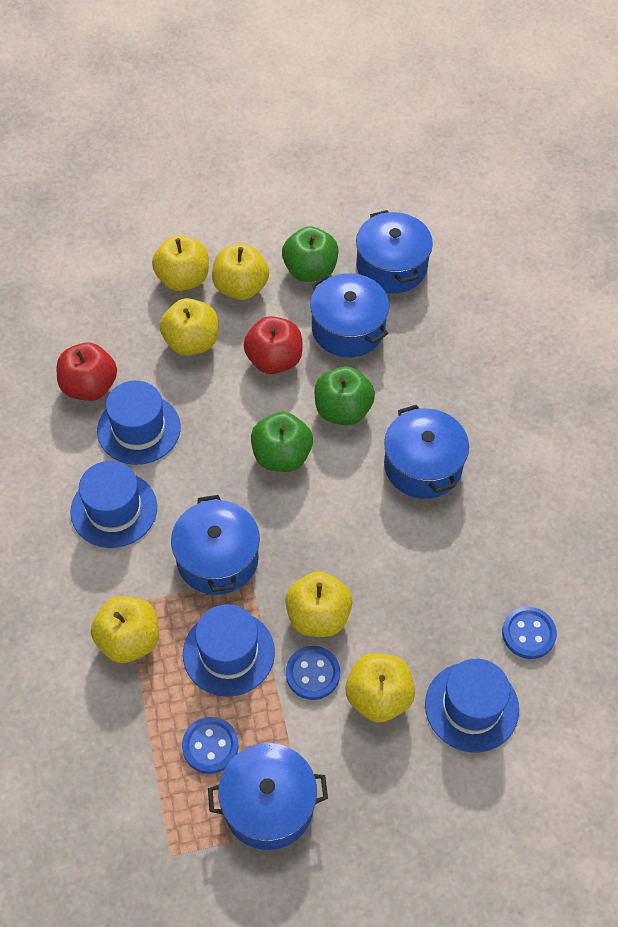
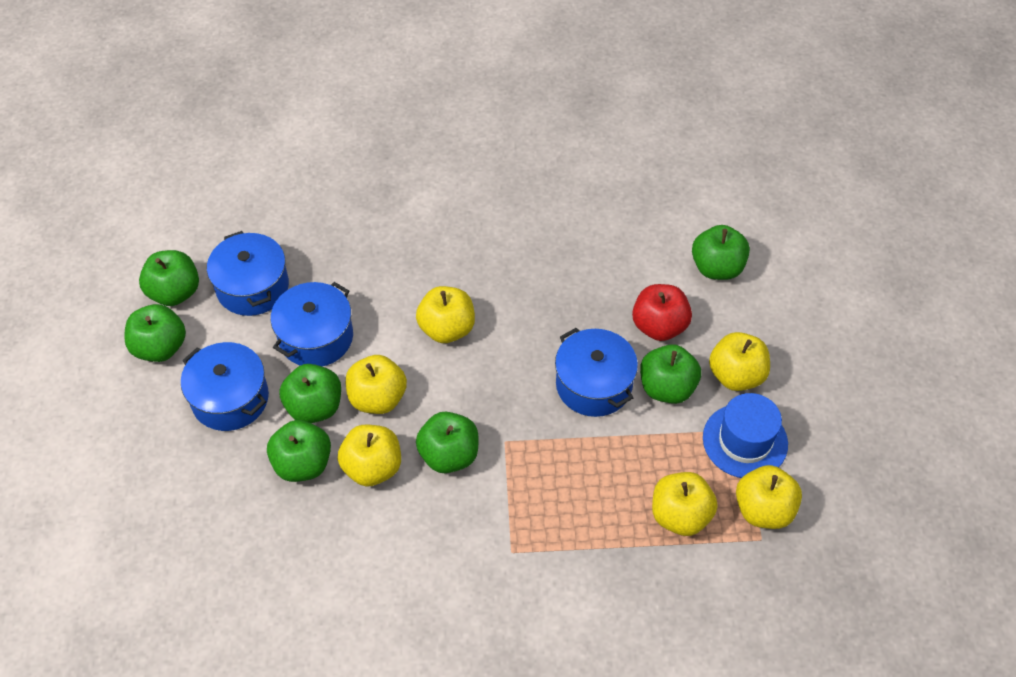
blue button: 3 -> 0
blue hat: 4 -> 1
blue pot: 5 -> 4
green apple: 3 -> 7
red apple: 2 -> 1

